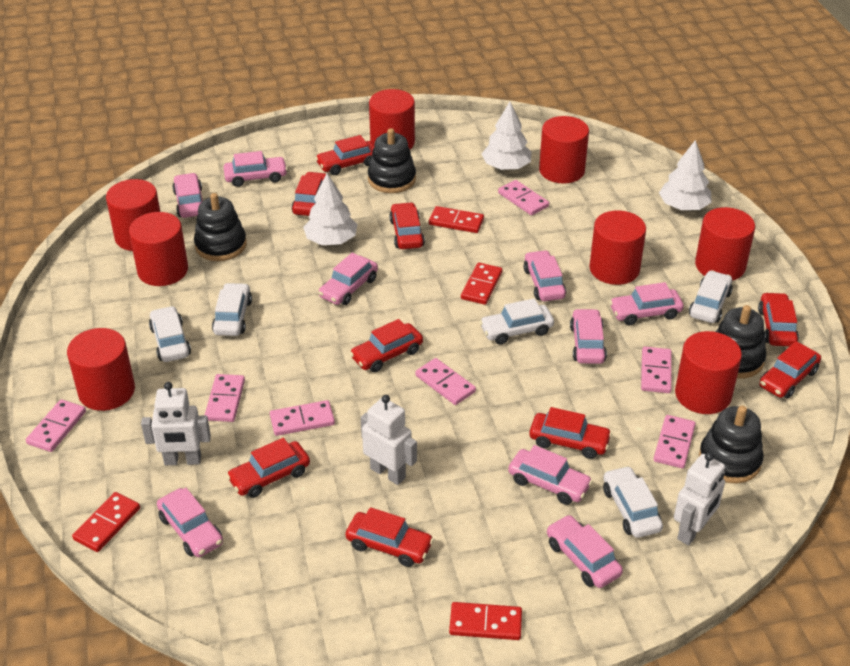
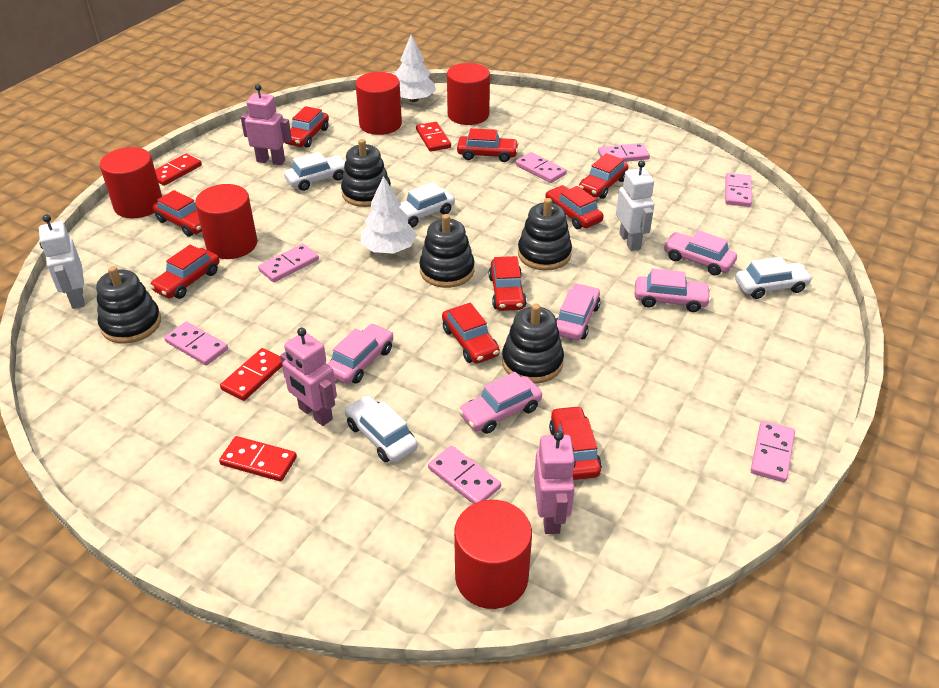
black stacking toy: 4 -> 5
pink car: 9 -> 5
pink robot: 0 -> 3
red cylinder: 8 -> 5
white car: 5 -> 4
white robot: 3 -> 2
white tree: 3 -> 2

